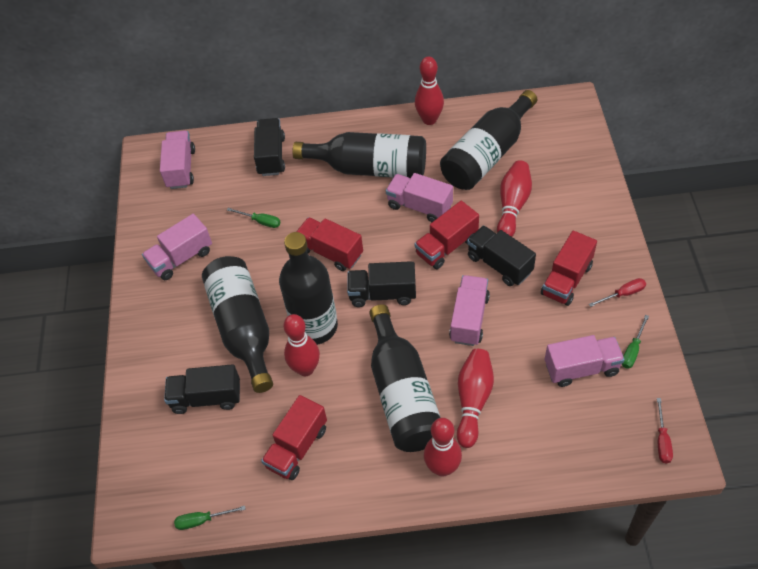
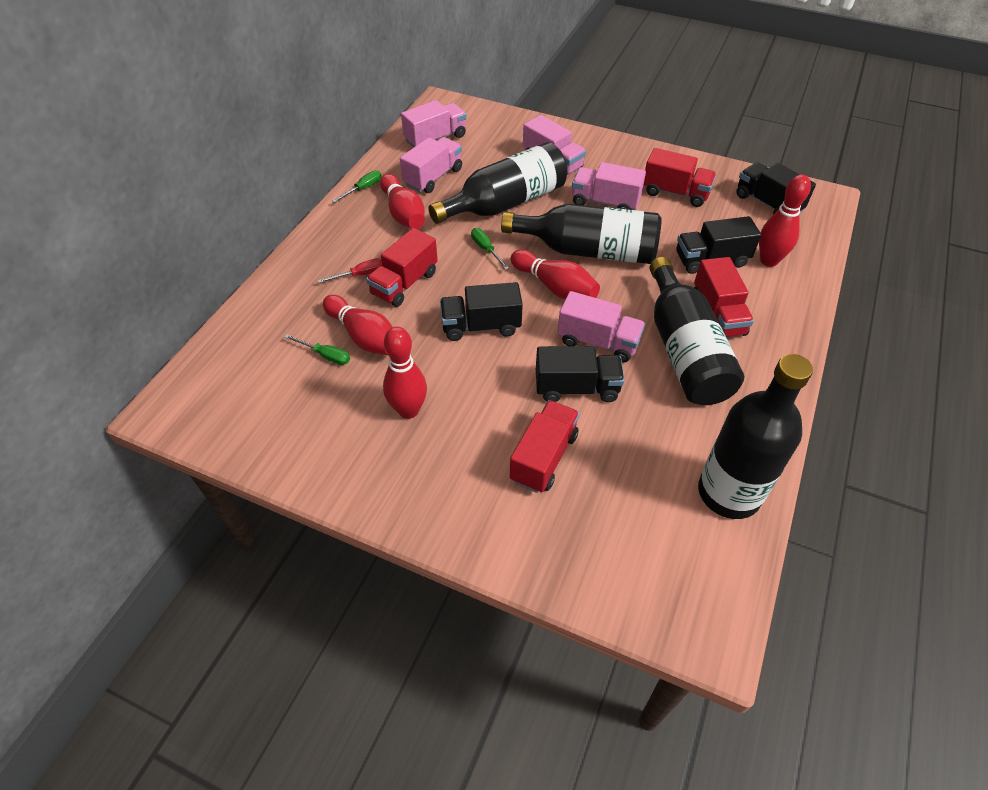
black bottle: 5 -> 4
red screwdriver: 2 -> 1

